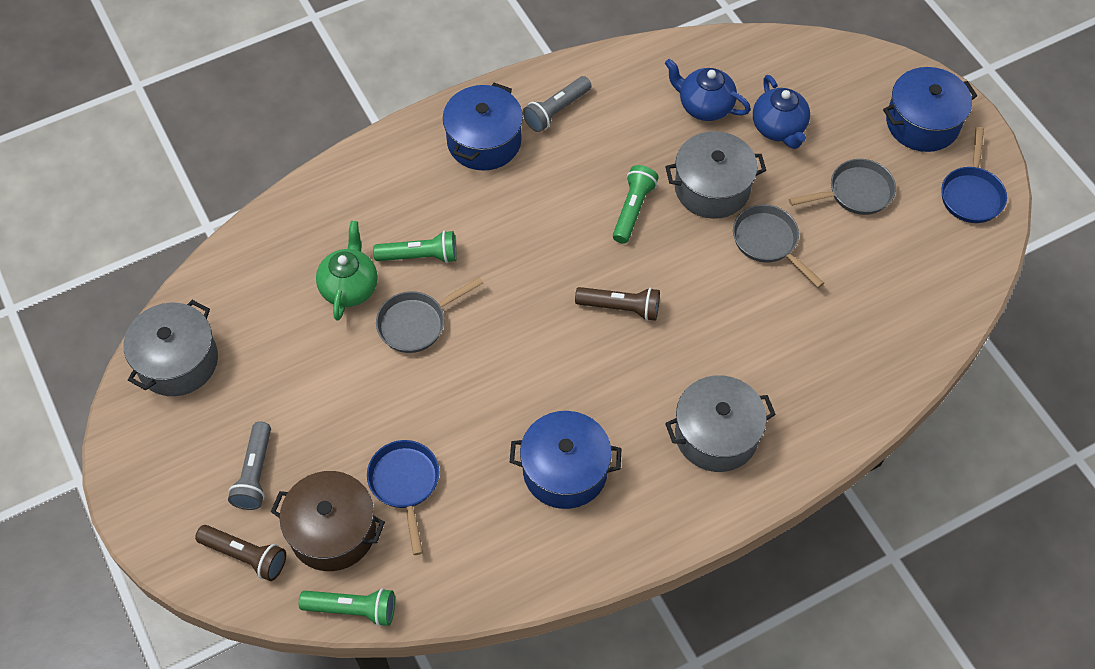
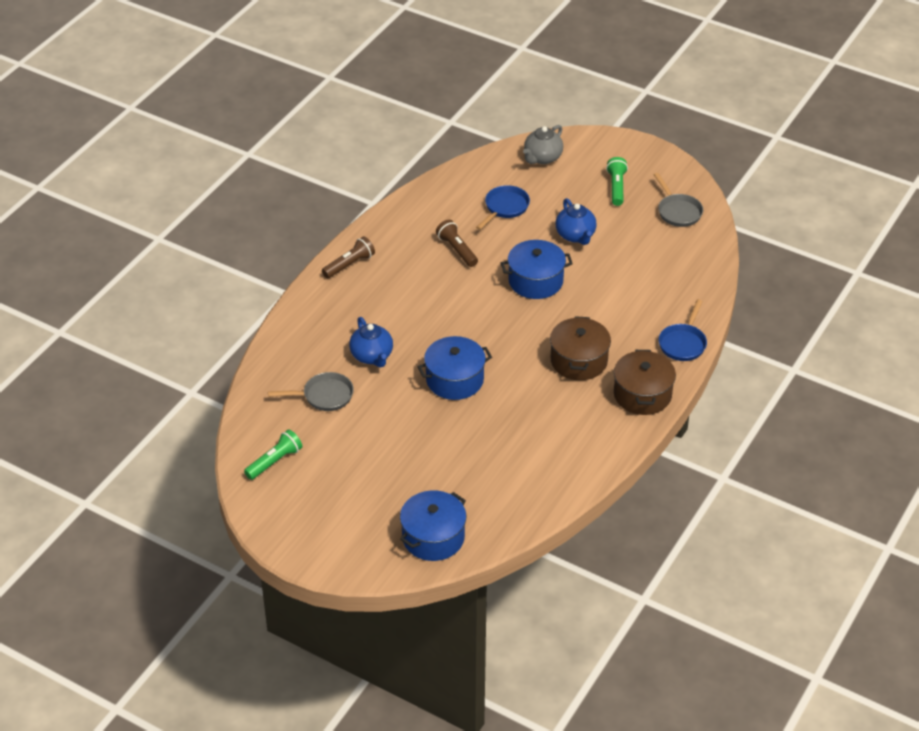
brown pot: 1 -> 2
green flashlight: 3 -> 2
green teapot: 1 -> 0
grey flashlight: 2 -> 0
grey pan: 3 -> 2
grey pot: 3 -> 0
grey teapot: 0 -> 1

